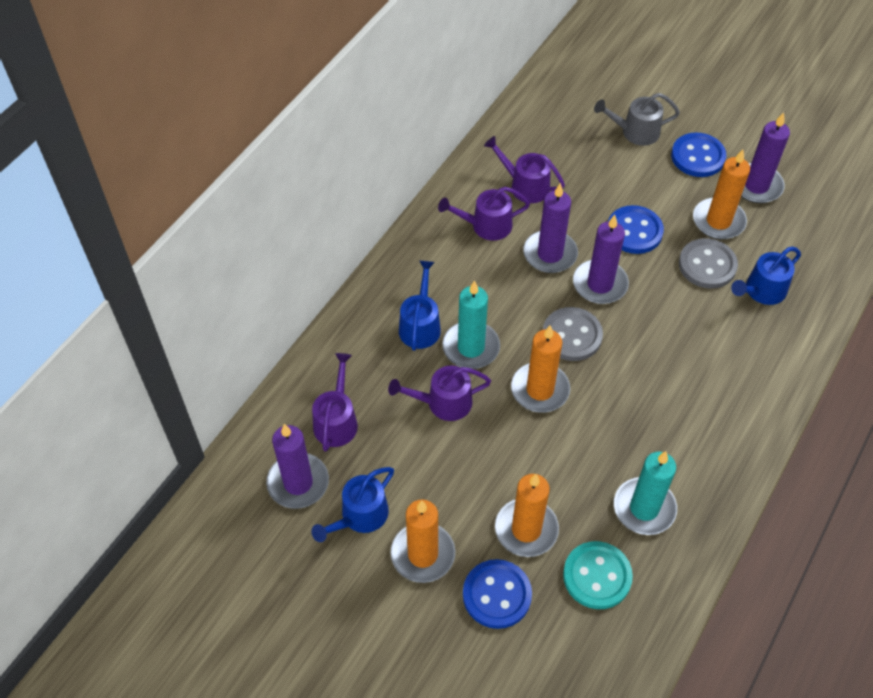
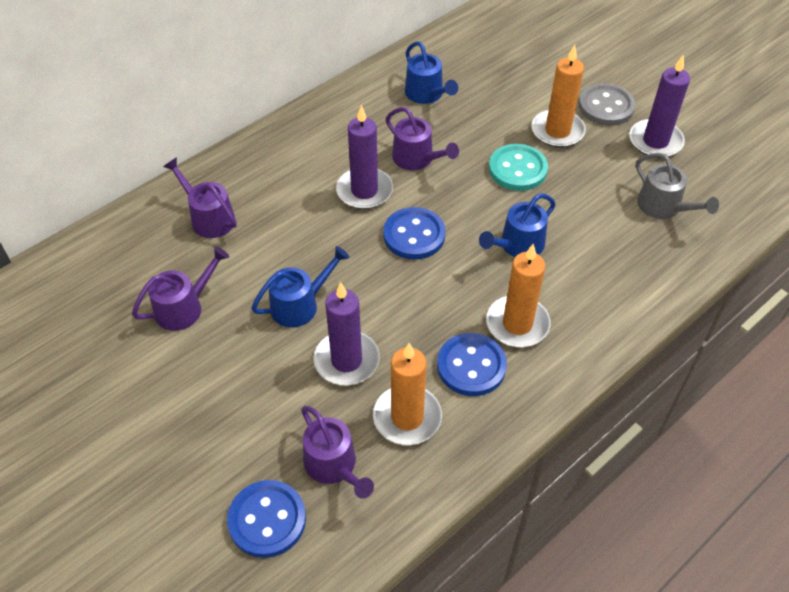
grey button: 2 -> 1
orange candle: 4 -> 3
purple candle: 4 -> 3
turquoise candle: 2 -> 0

